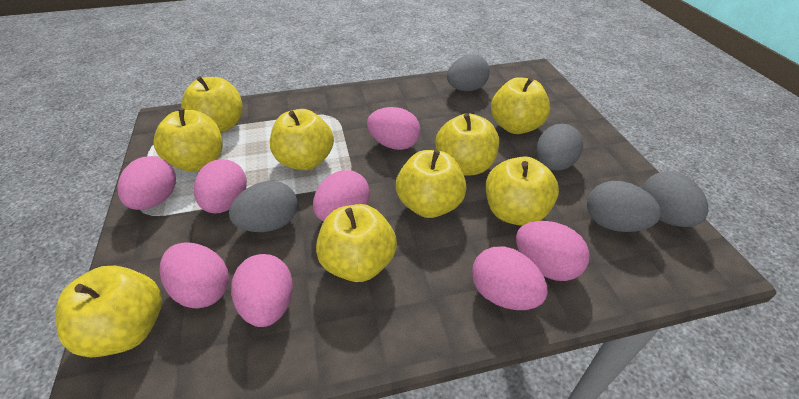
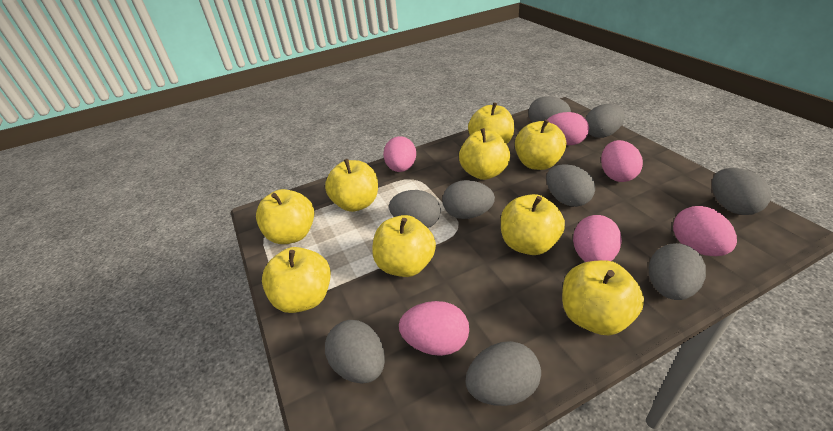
grey egg: 5 -> 9
pink egg: 8 -> 6

